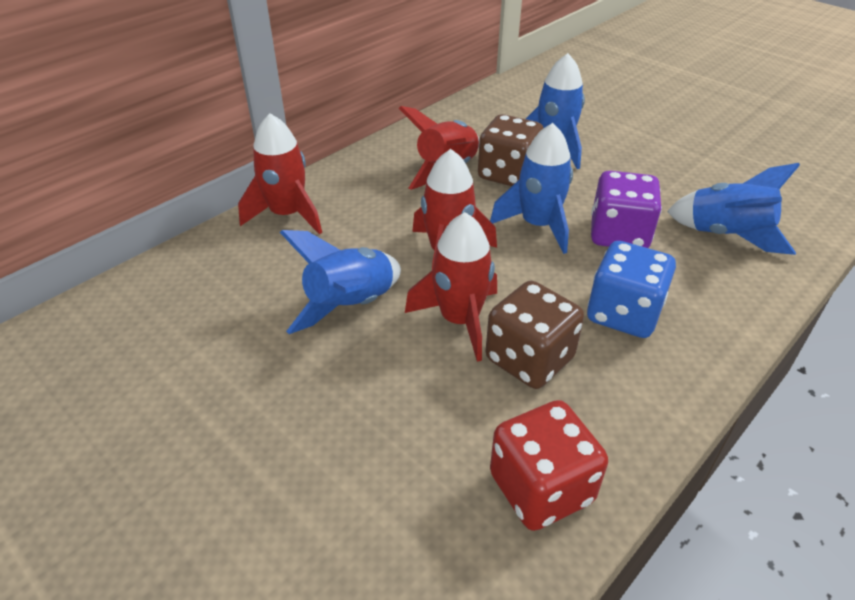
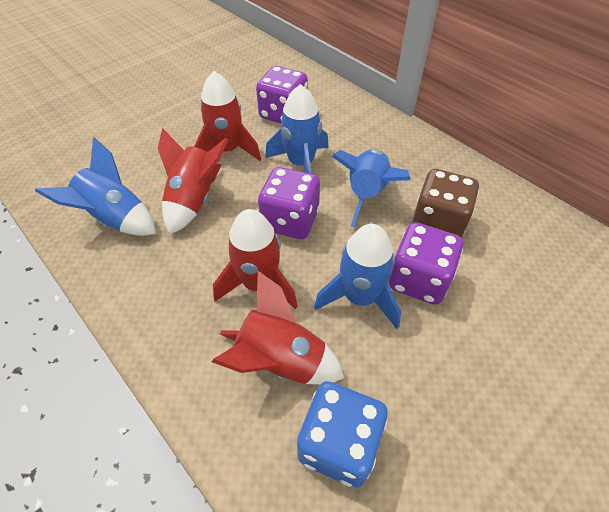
brown dice: 2 -> 1
purple dice: 1 -> 3
red dice: 1 -> 0

